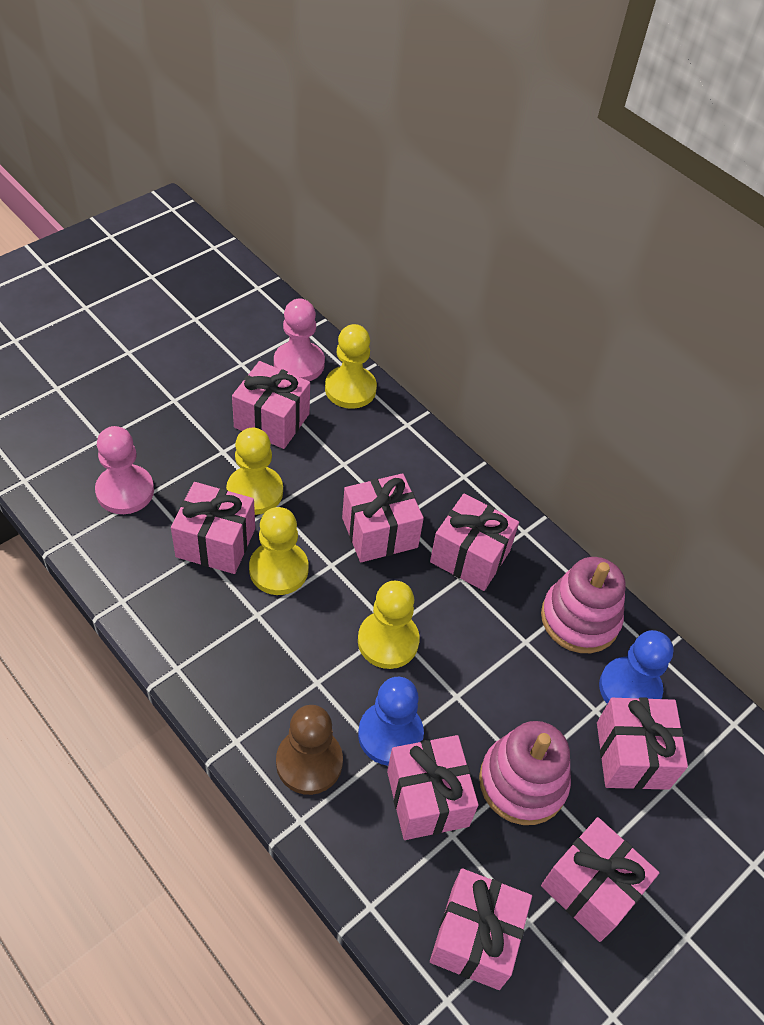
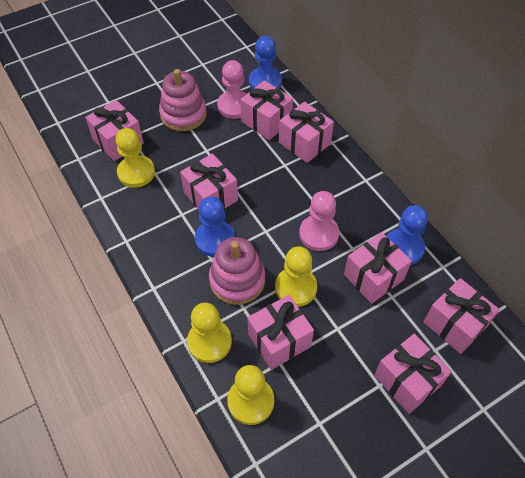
blue pawn: 2 -> 3
brown pawn: 1 -> 0

